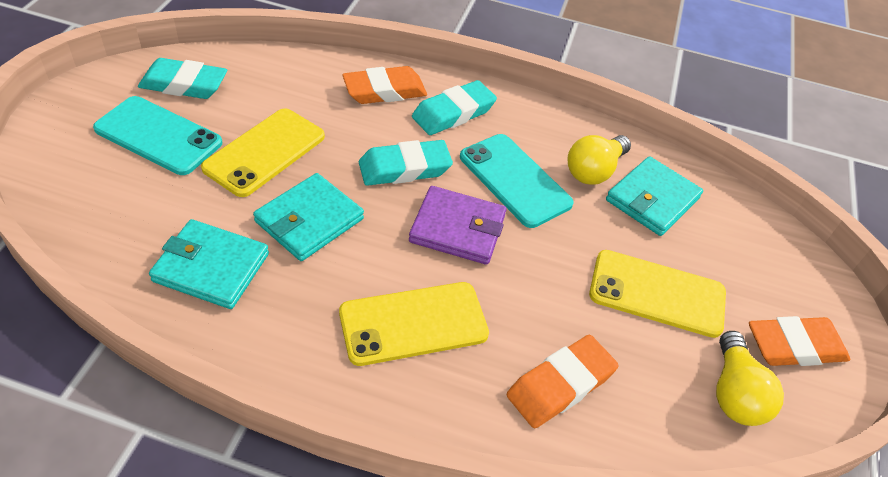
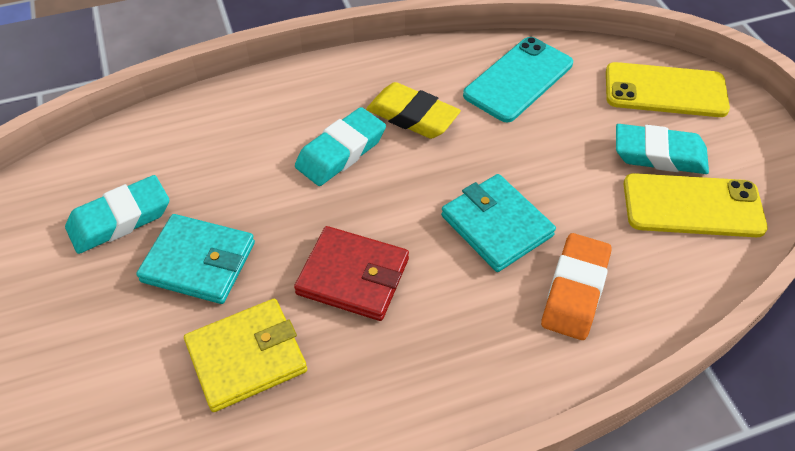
orange eraser: 3 -> 1
purple wallet: 1 -> 0
red wallet: 0 -> 1
turquoise phone: 2 -> 1
turquoise wallet: 3 -> 2
yellow eraser: 0 -> 1
yellow light bulb: 2 -> 0
yellow phone: 3 -> 2
yellow wallet: 0 -> 1

